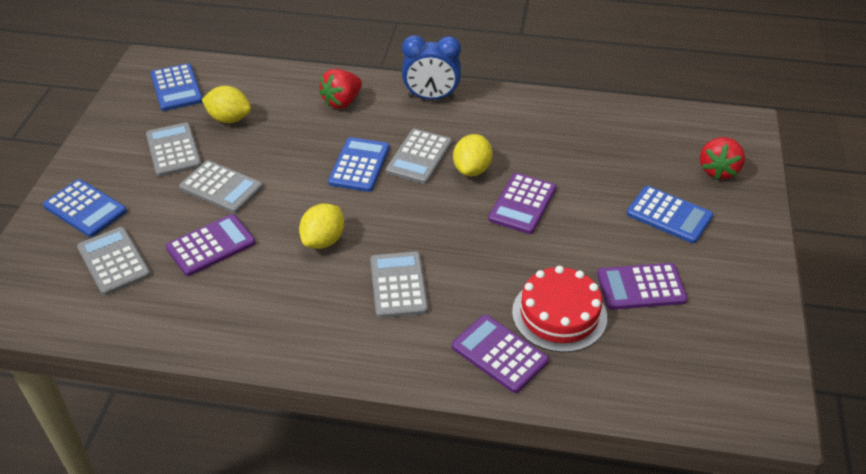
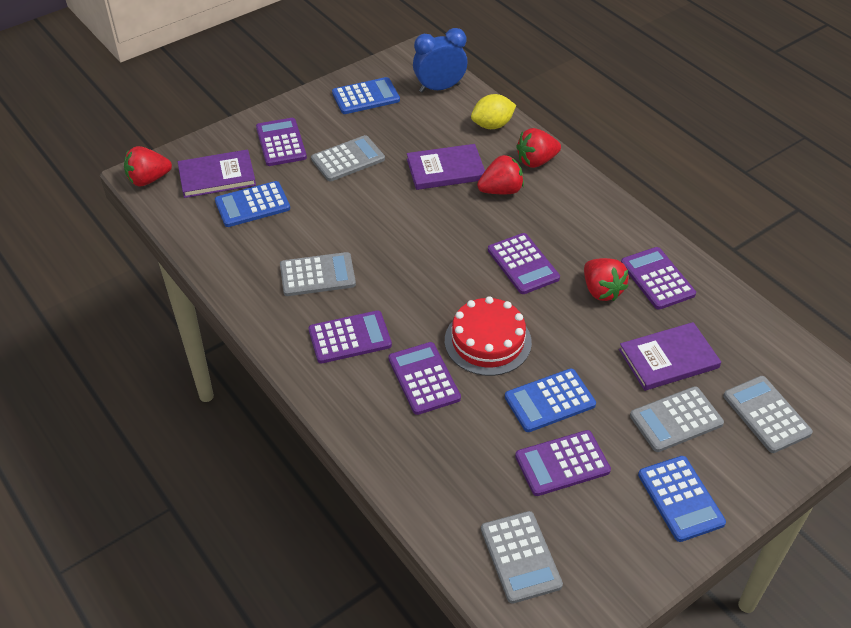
purple book: 0 -> 3
purple calculator: 4 -> 6
red strawberry: 2 -> 4
yellow lemon: 3 -> 1

